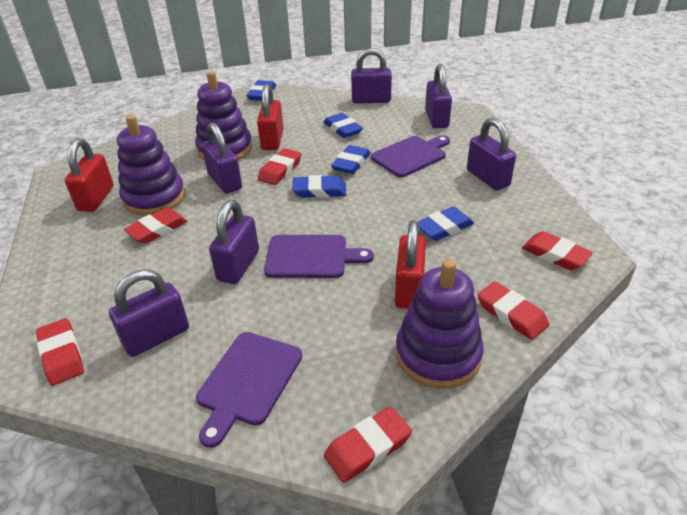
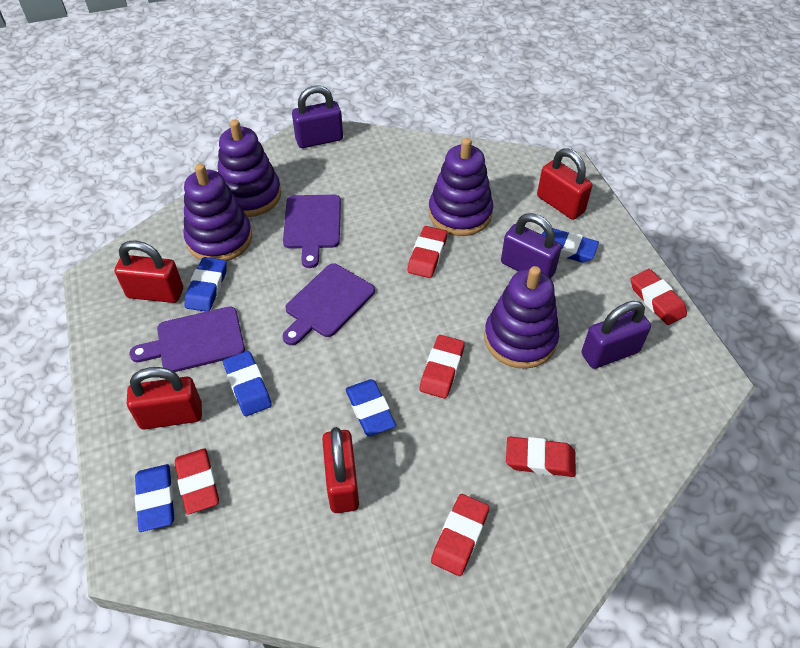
purple padlock: 6 -> 3
purple stacking toy: 3 -> 4
red padlock: 3 -> 4

